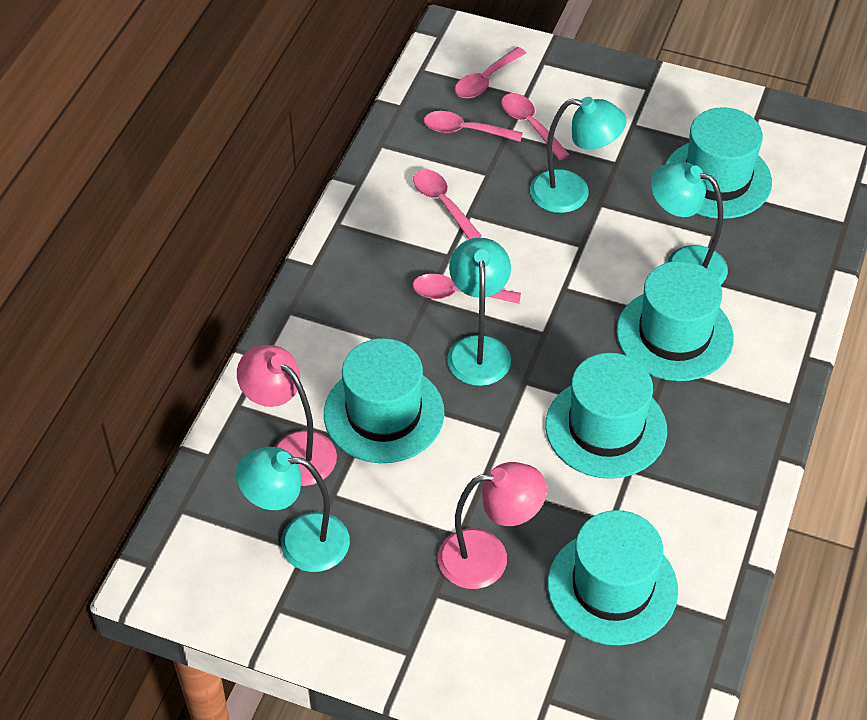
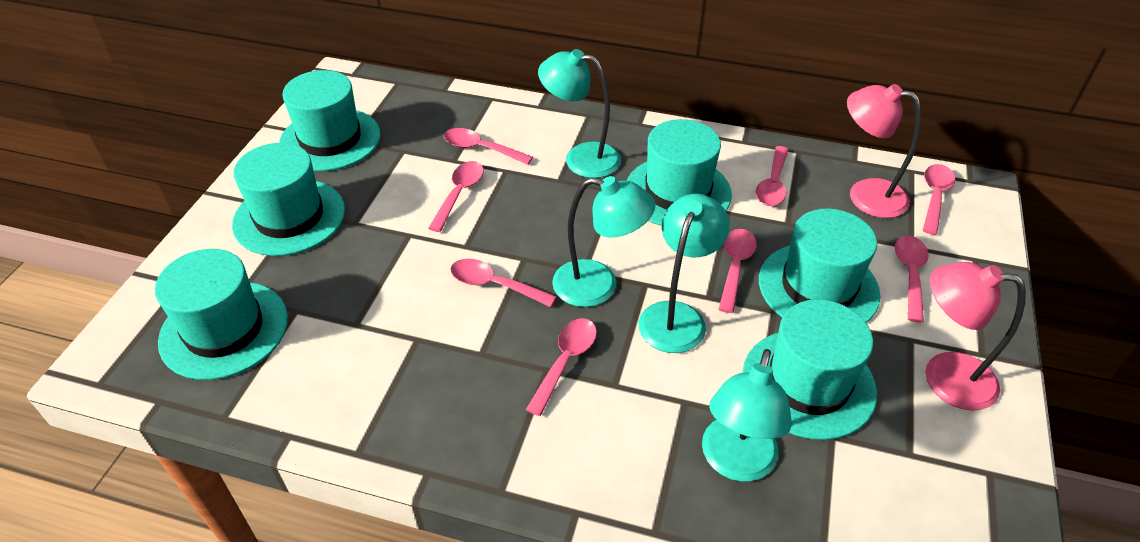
pink spoon: 5 -> 8
turquoise hat: 5 -> 6

